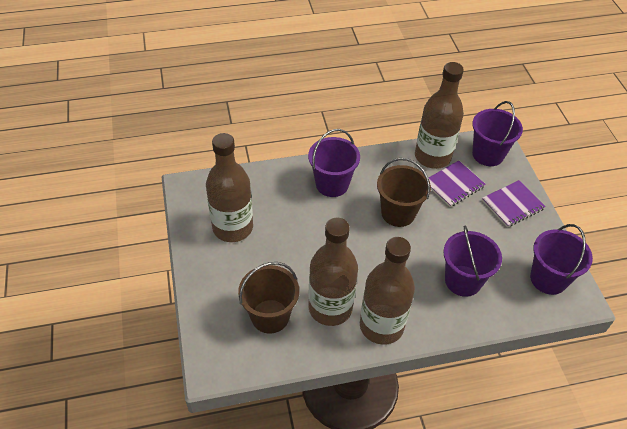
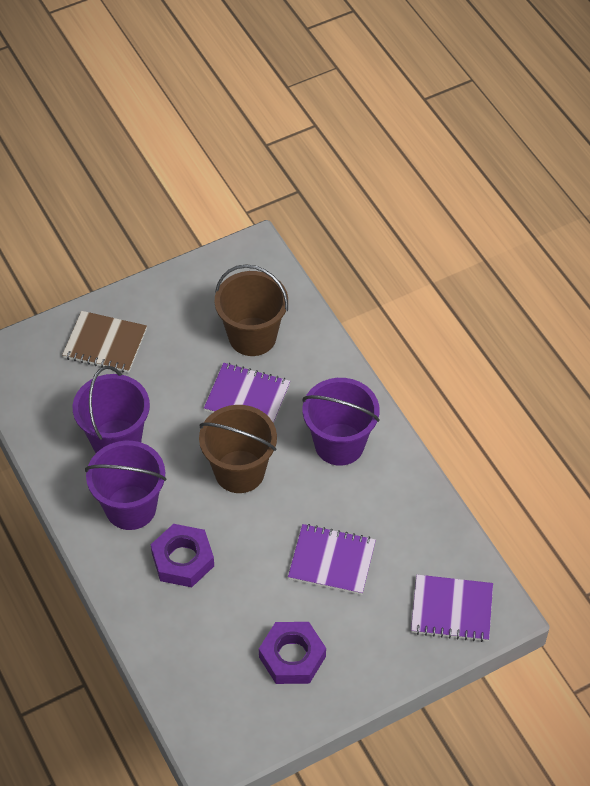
brown bottle: 4 -> 0
brown notebook: 0 -> 1
purple bucket: 4 -> 3
purple notebook: 2 -> 3
purple nut: 0 -> 2

